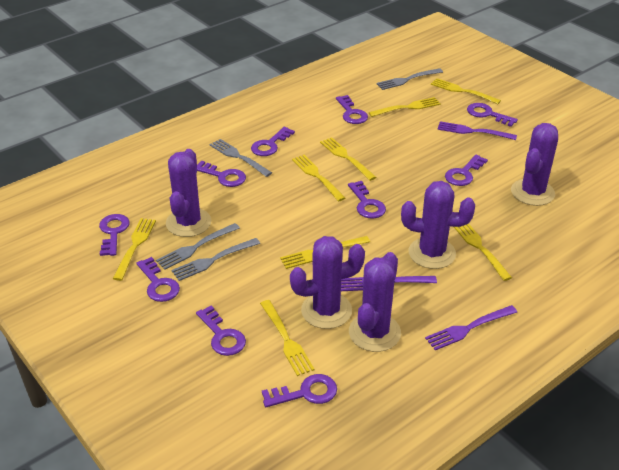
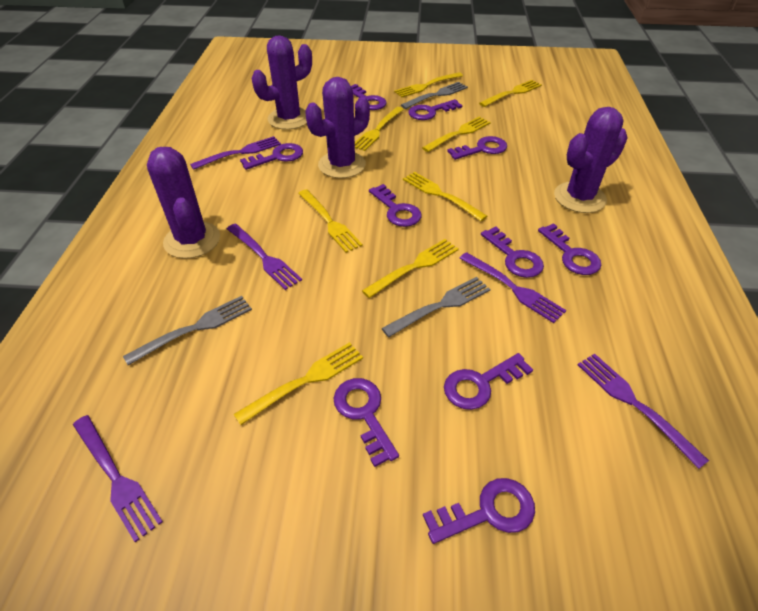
grey fork: 4 -> 3
purple cactus: 5 -> 4
purple fork: 3 -> 5

